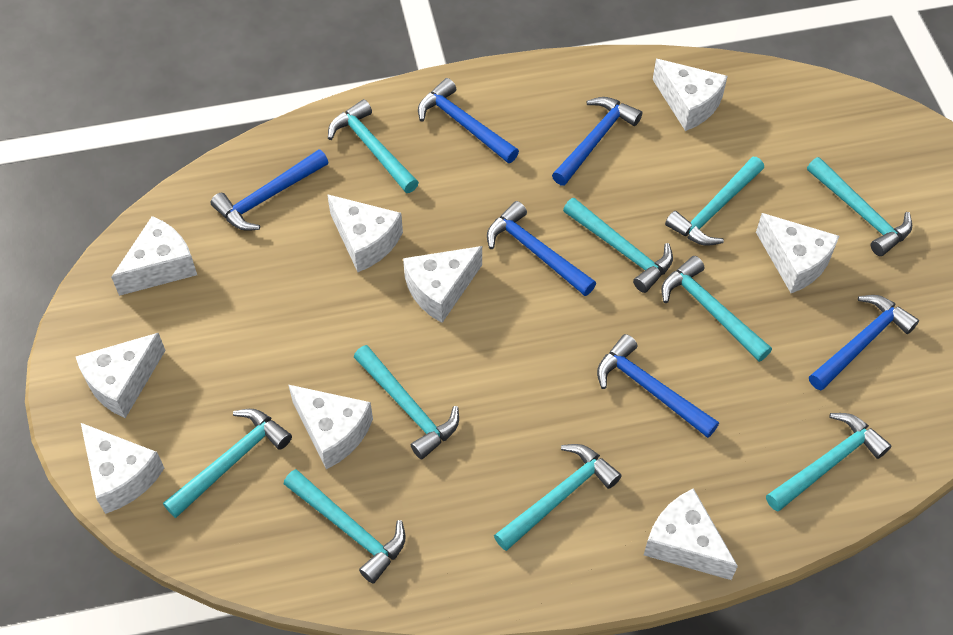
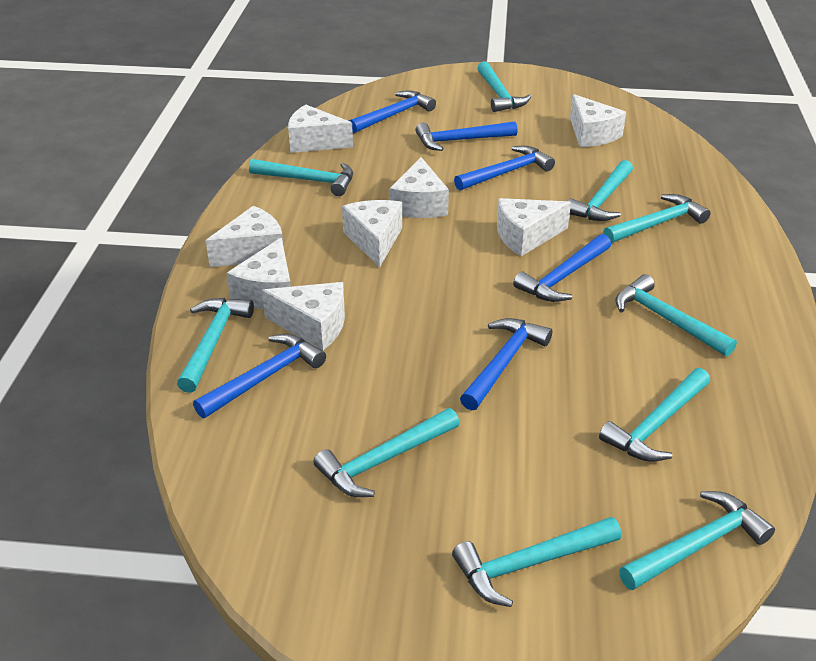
white cheese: 9 -> 8

